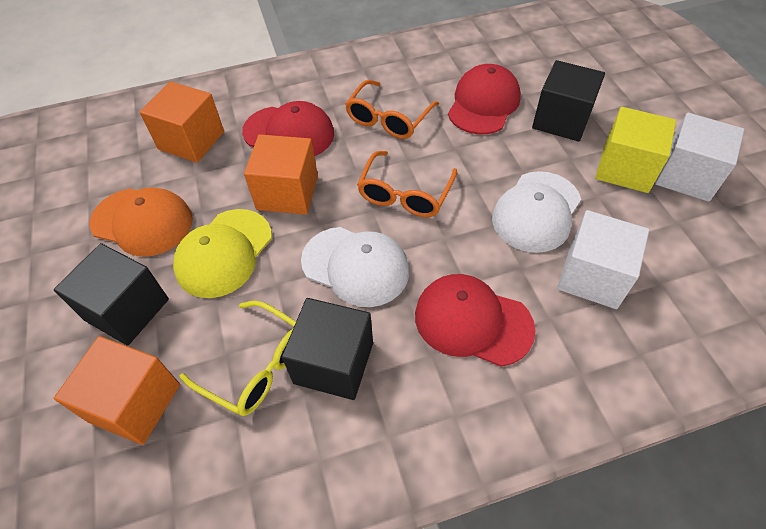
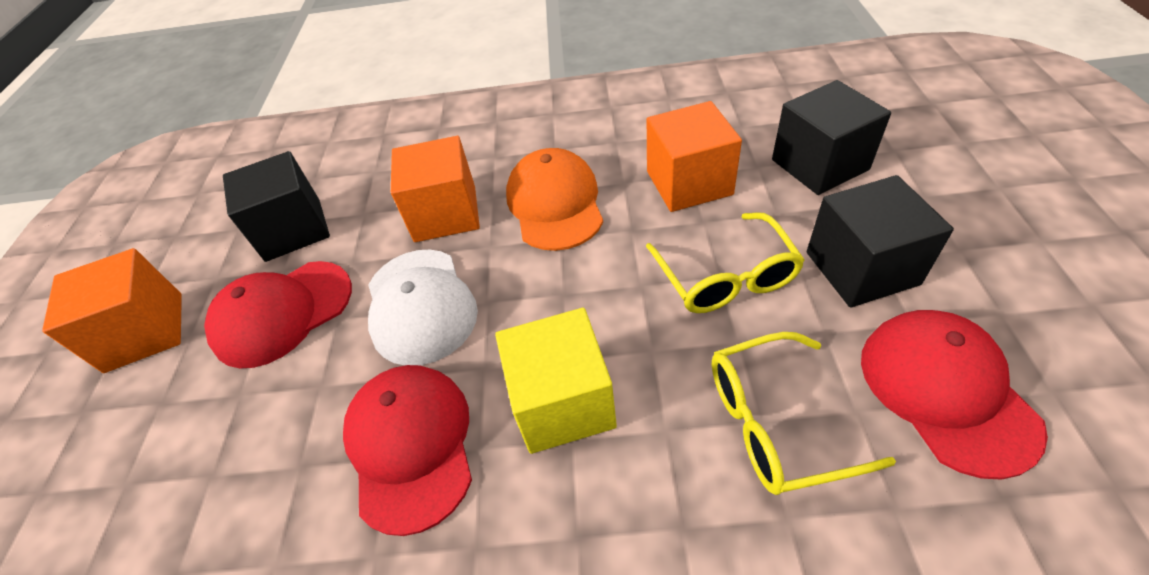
orange glasses: 2 -> 0
white cap: 2 -> 1
white cube: 2 -> 0
yellow cap: 1 -> 0
yellow glasses: 1 -> 2

